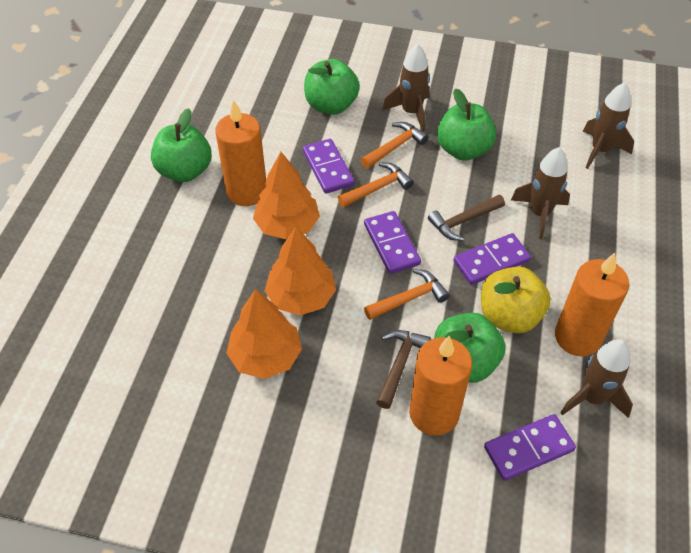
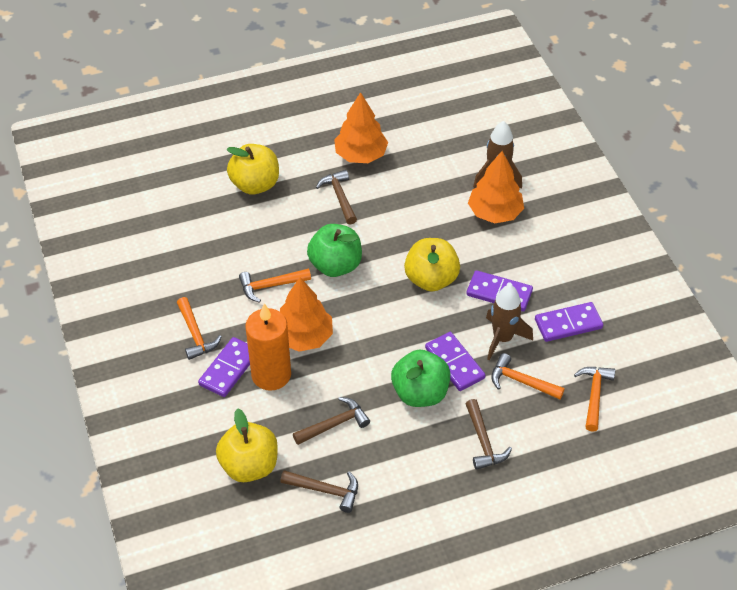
brown hammer: 2 -> 4
brown rocket: 4 -> 2
green apple: 4 -> 2
orange candle: 3 -> 1
orange hammer: 3 -> 4
yellow apple: 1 -> 3

